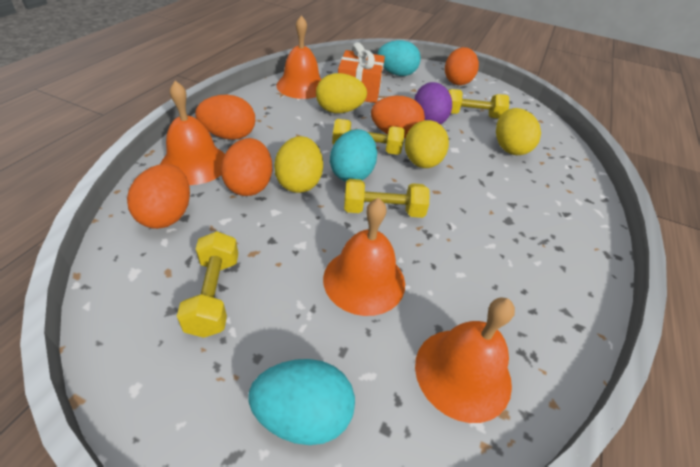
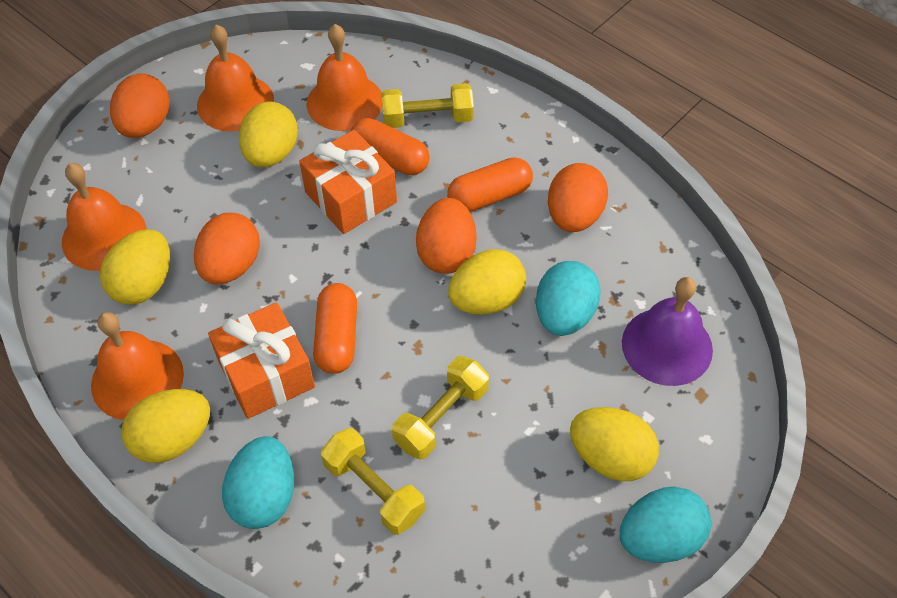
orange capsule: 0 -> 3
orange egg: 5 -> 4
orange gift: 1 -> 2
purple bell: 0 -> 1
purple egg: 1 -> 0
yellow dumbbell: 4 -> 3
yellow egg: 4 -> 5

